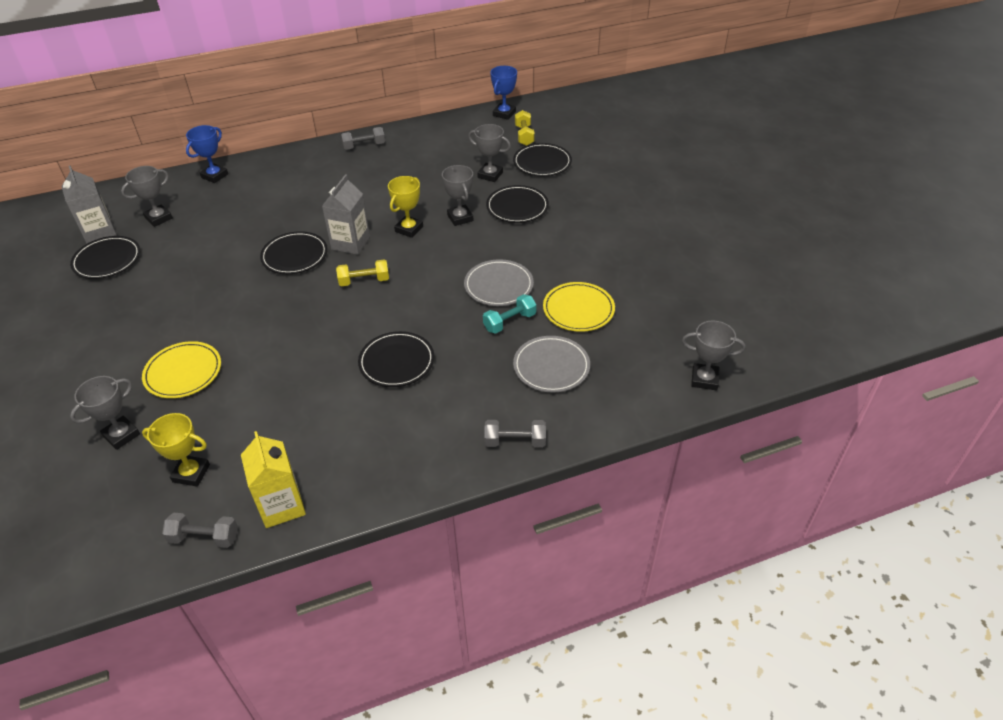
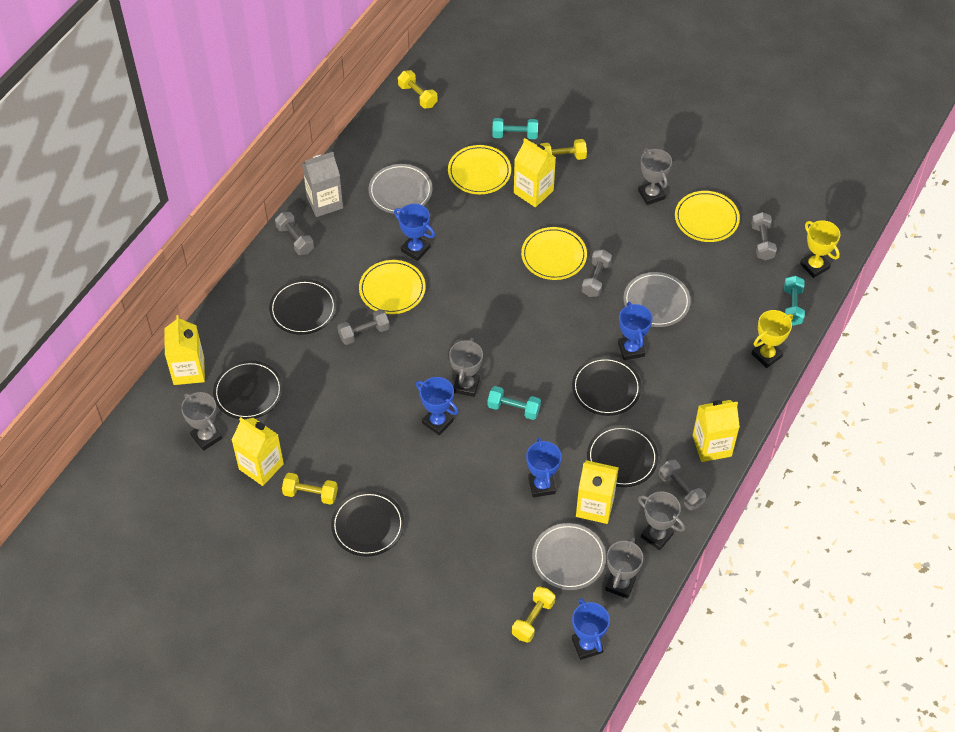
blue trophy: 2 -> 5
grey carton: 2 -> 1
grey dumbbell: 3 -> 5
grey plate: 2 -> 3
turquoise dumbbell: 1 -> 3
yellow carton: 1 -> 5
yellow dumbbell: 2 -> 4
yellow plate: 2 -> 4

